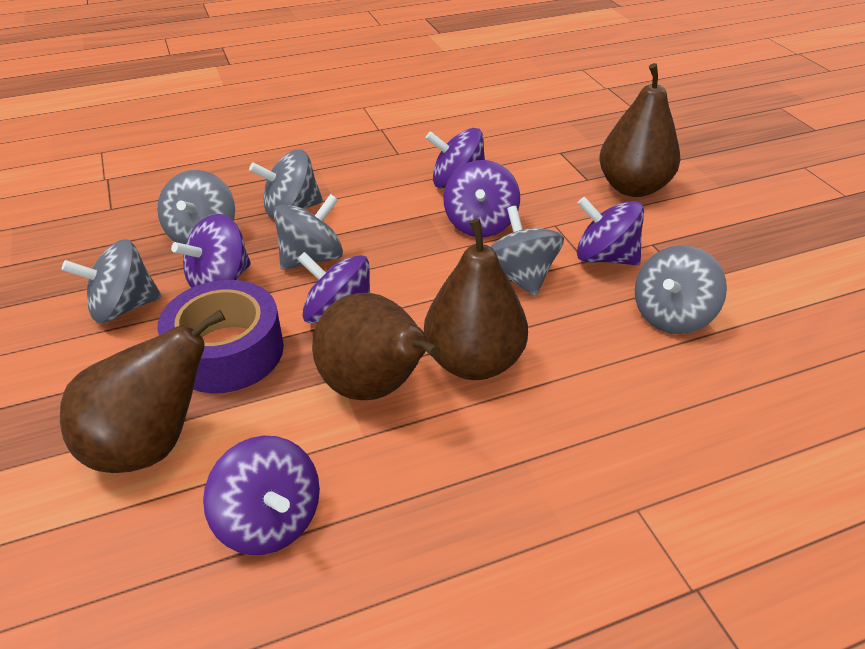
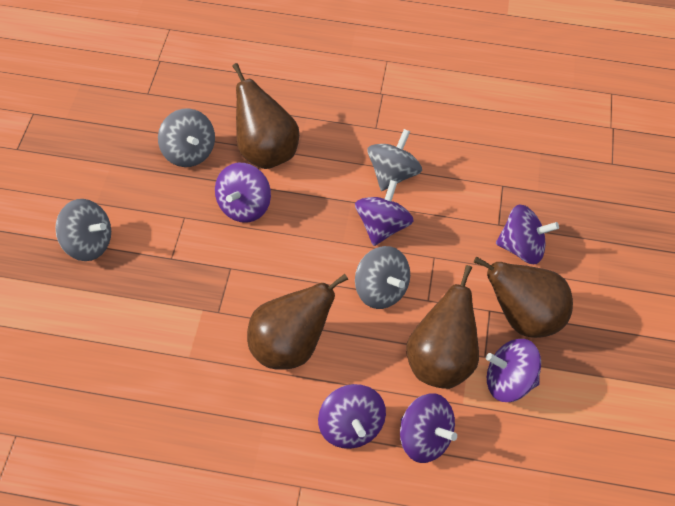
grey spinning top: 6 -> 4
purple tape: 1 -> 0

